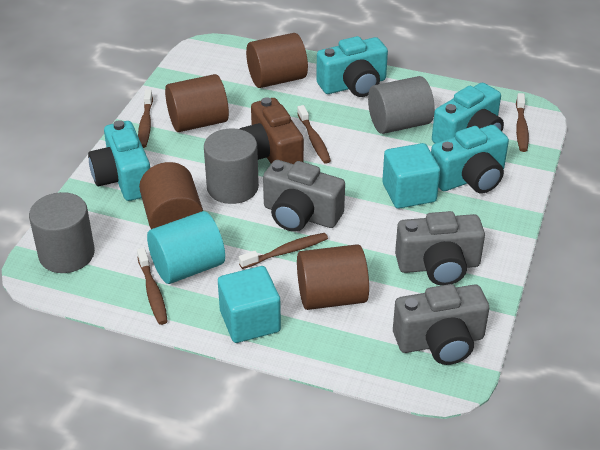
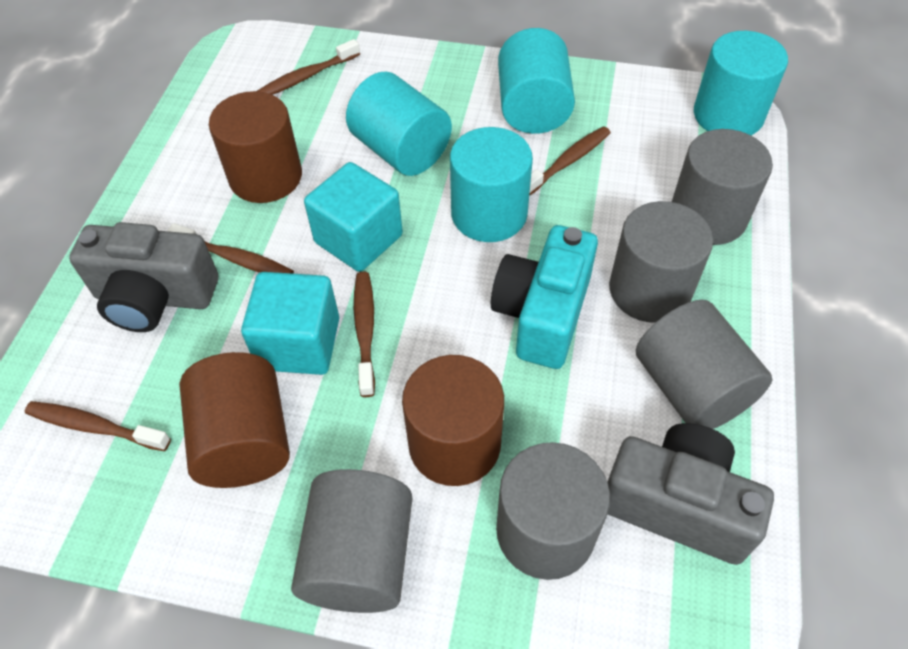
brown camera: 1 -> 0
brown cylinder: 4 -> 3
grey camera: 3 -> 2
grey cylinder: 3 -> 5
turquoise camera: 4 -> 1
turquoise cylinder: 1 -> 4

